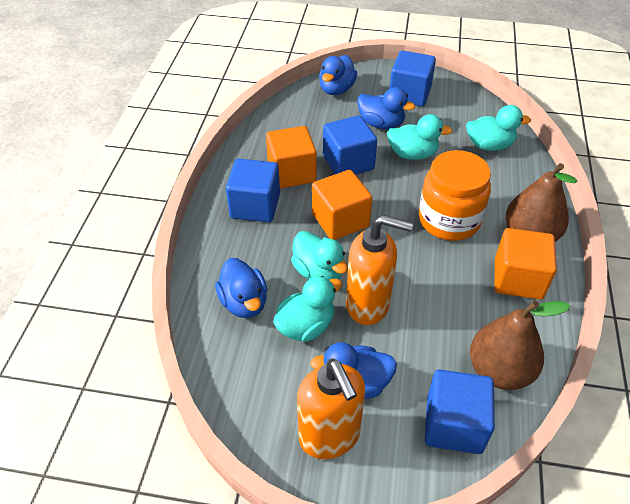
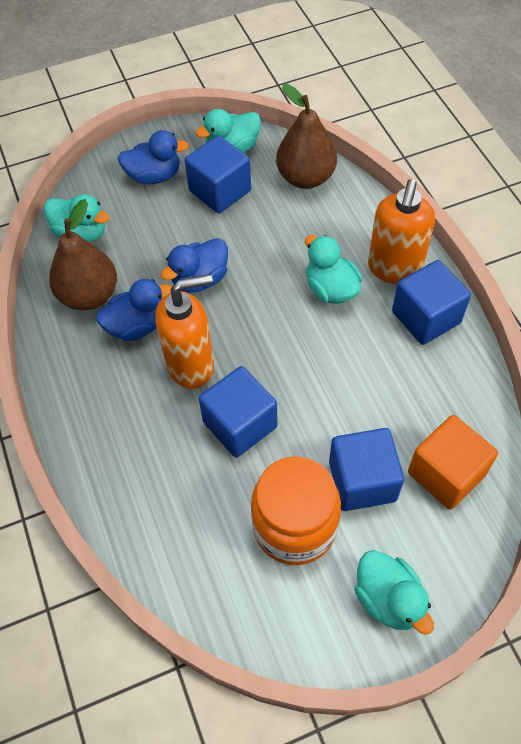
blue duck: 4 -> 3
orange cube: 3 -> 1

